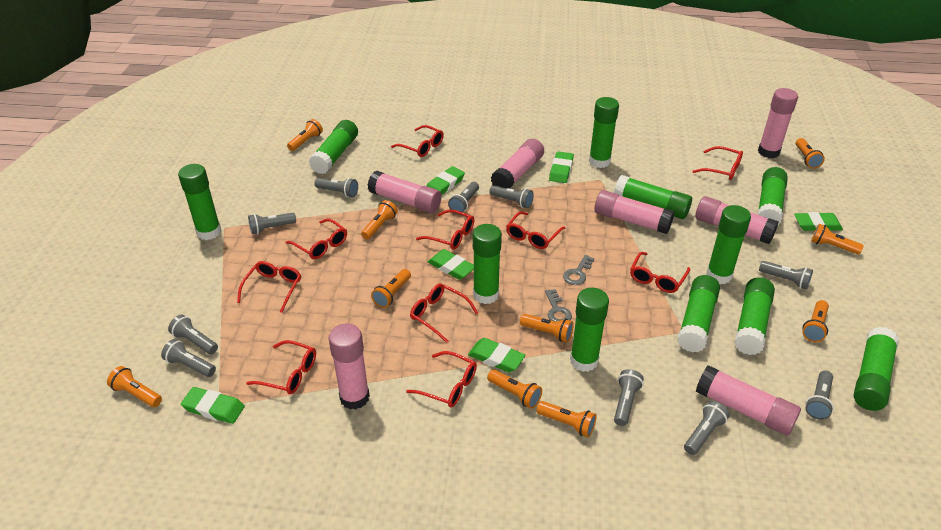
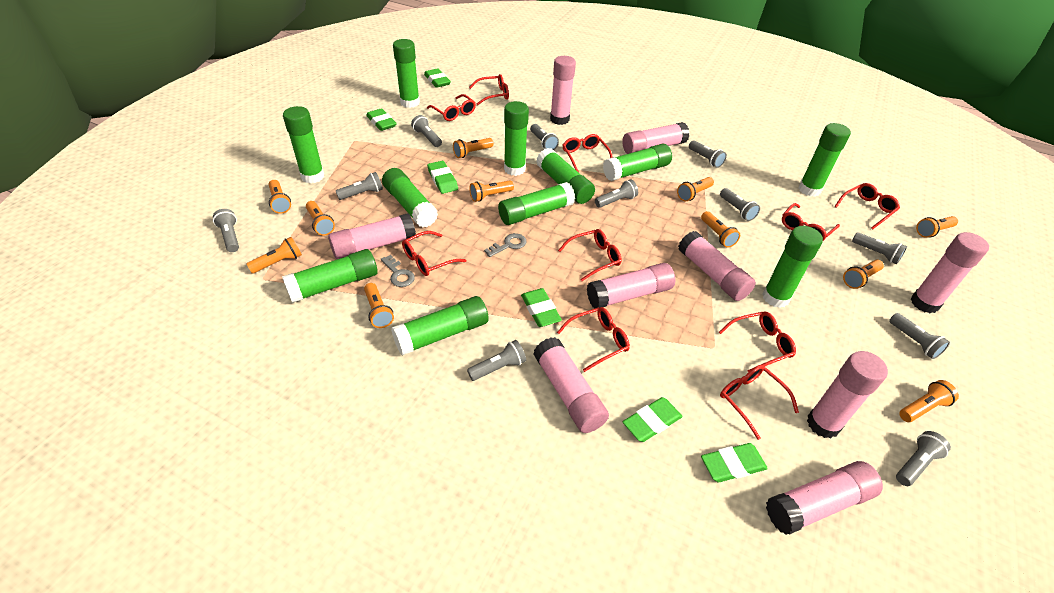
grey flashlight: 10 -> 11
orange flashlight: 10 -> 11
pink glue stick: 7 -> 9

